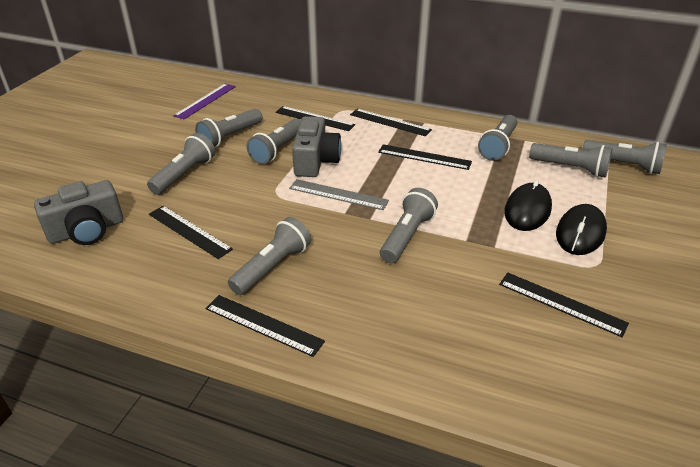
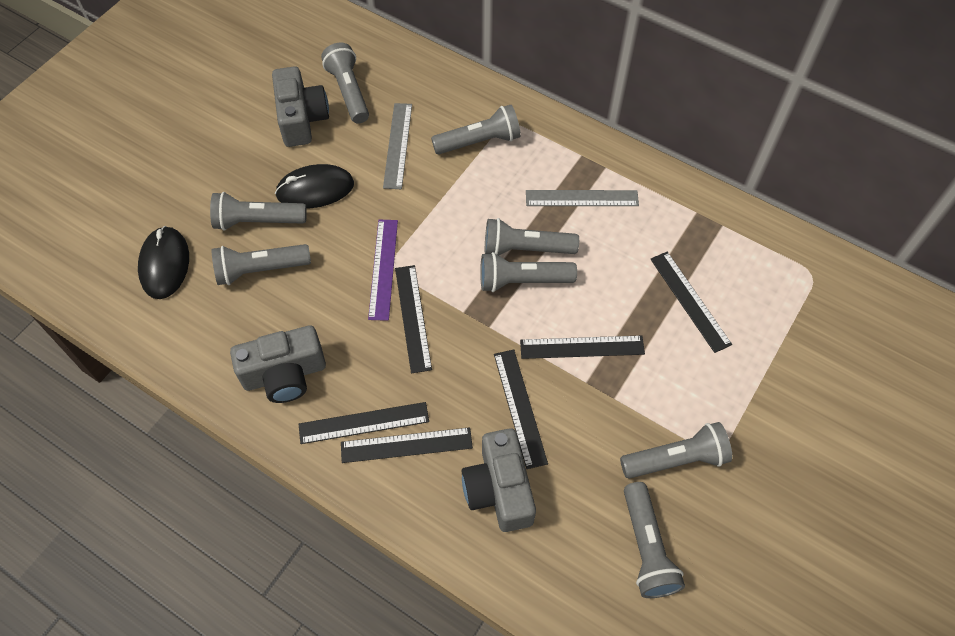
grey camera: 2 -> 3
grey ruler: 1 -> 2

